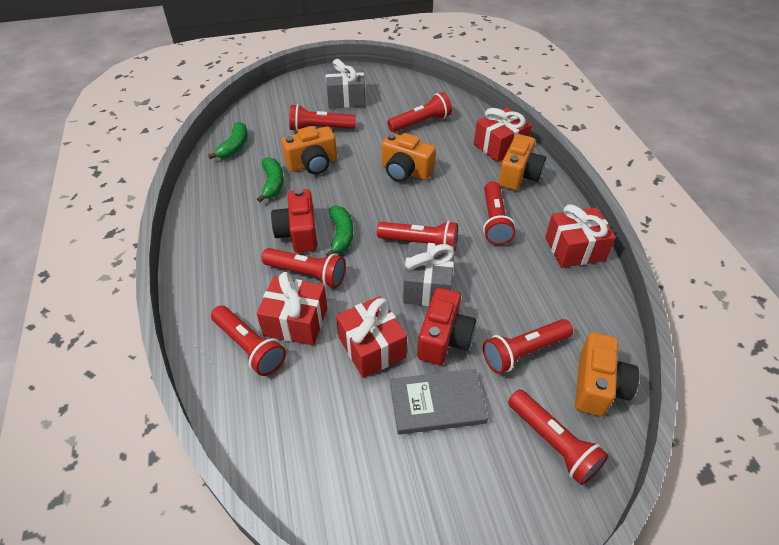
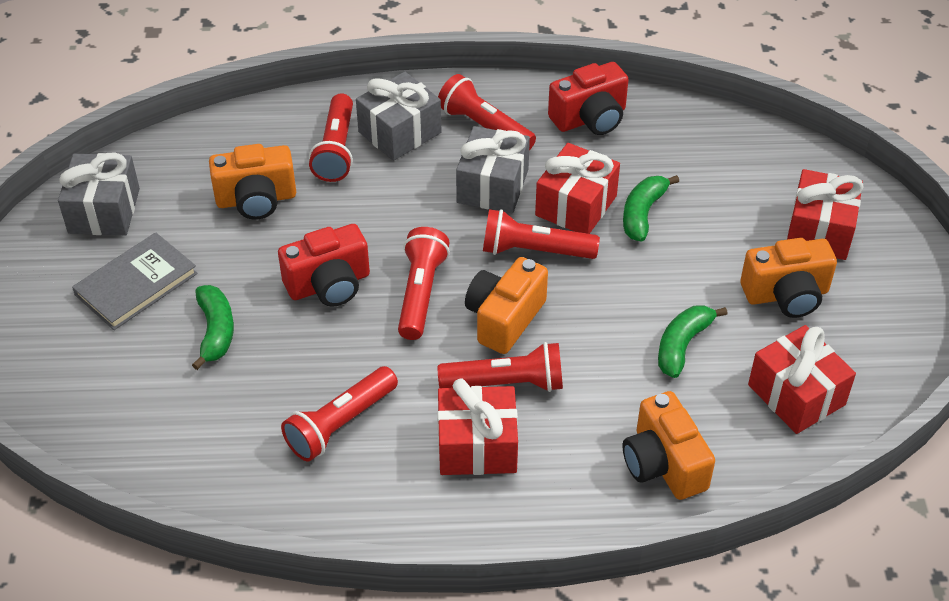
grey gift: 2 -> 3
red flashlight: 8 -> 6

